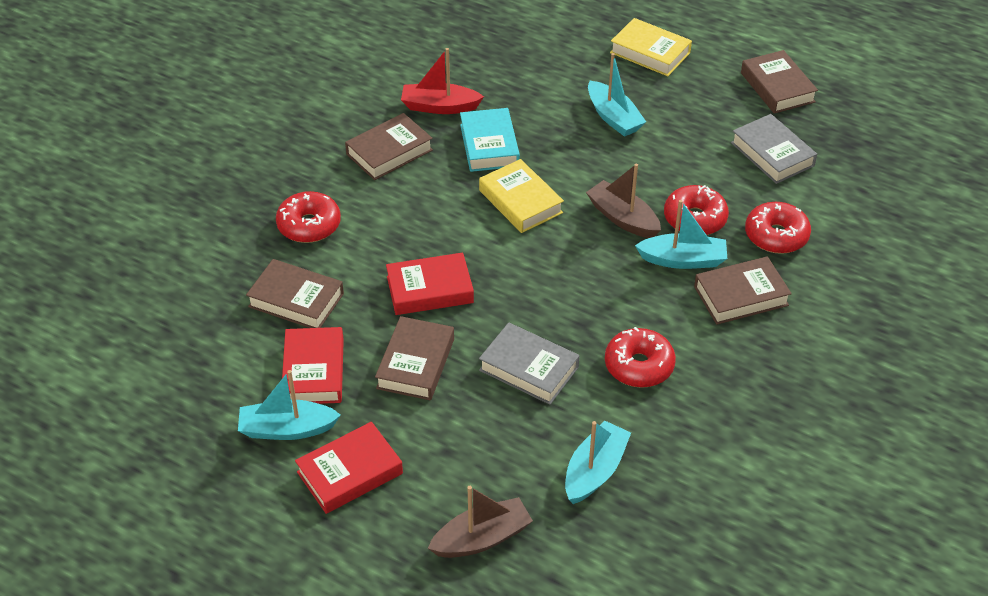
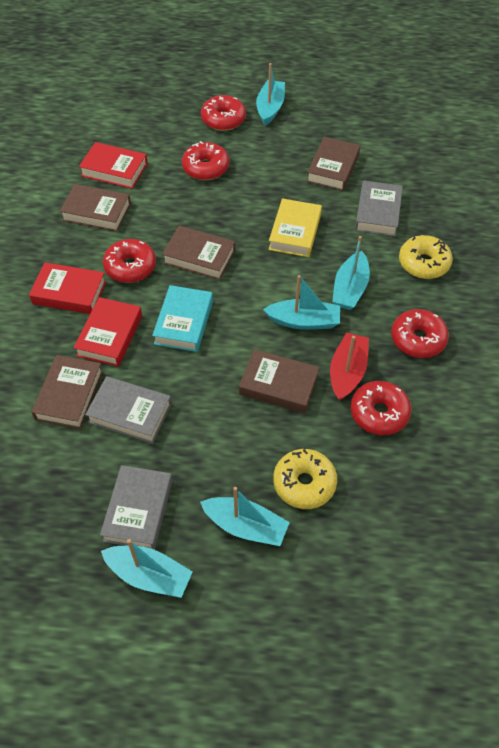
brown boat: 2 -> 0
grey book: 2 -> 3
red donut: 4 -> 5
turquoise boat: 4 -> 5
yellow book: 2 -> 1
yellow donut: 0 -> 2

